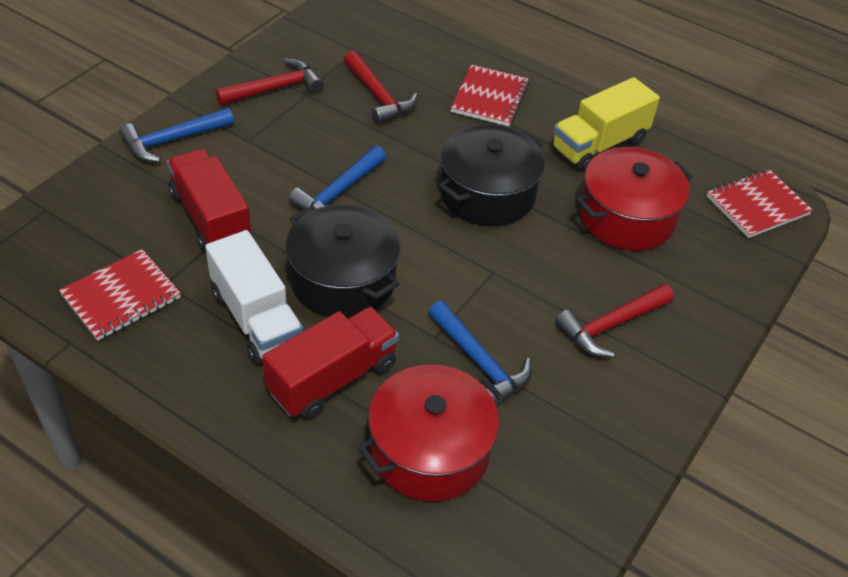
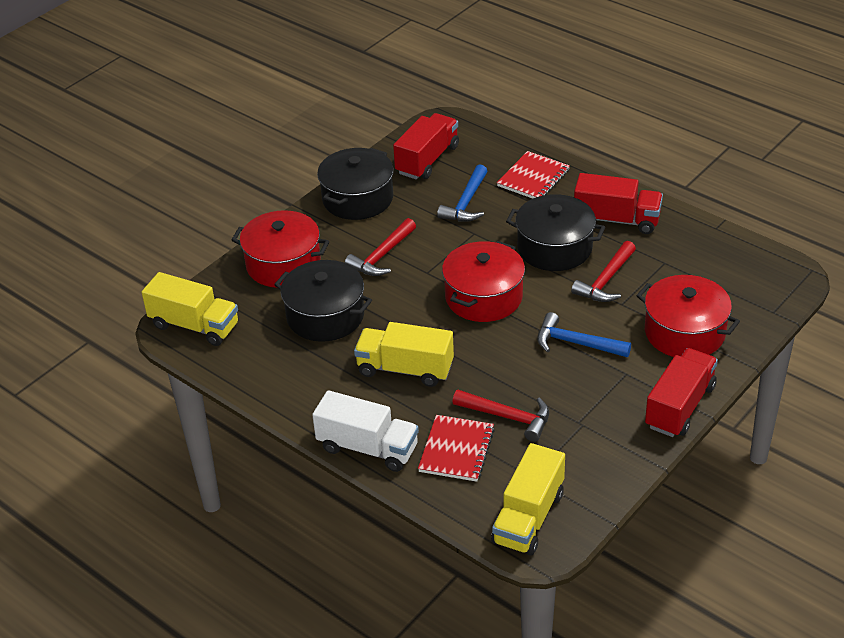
black pot: 2 -> 3
blue hammer: 3 -> 2
red notebook: 3 -> 2
red pot: 2 -> 3
red truck: 2 -> 3
yellow truck: 1 -> 3

